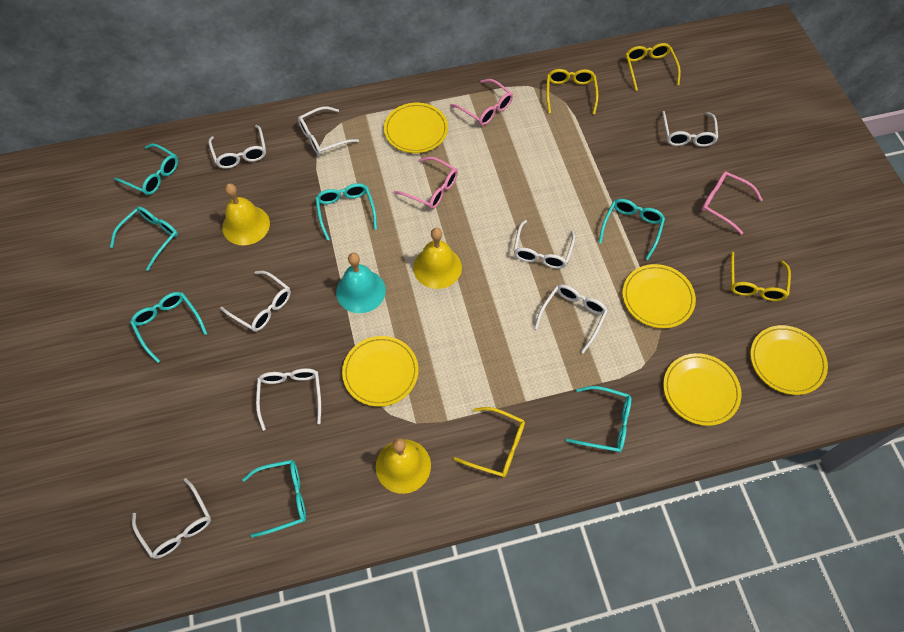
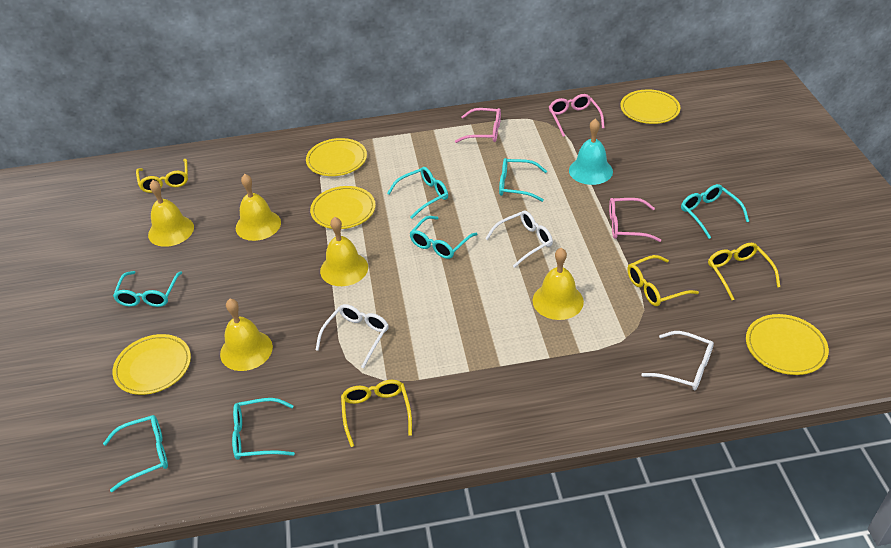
white glasses: 8 -> 3
yellow bell: 3 -> 5

